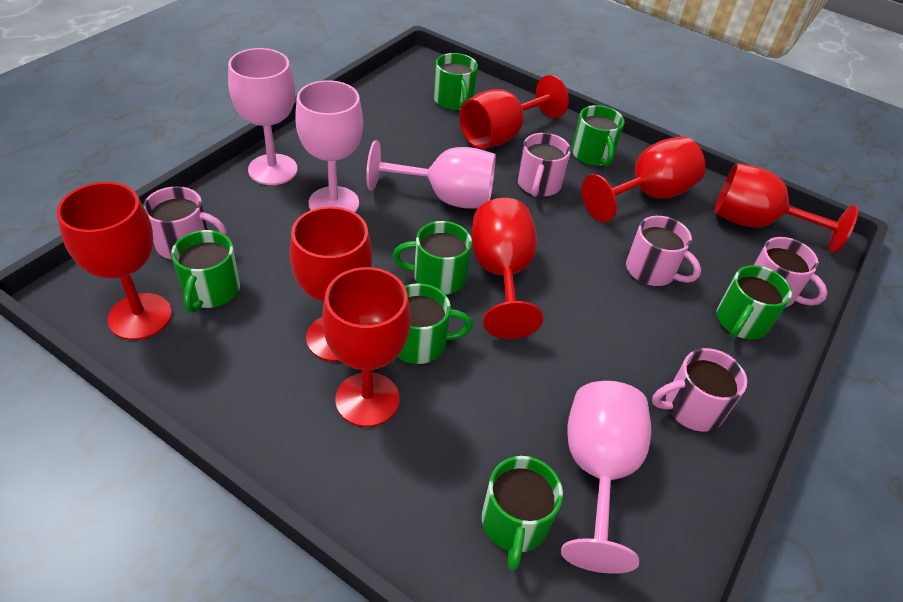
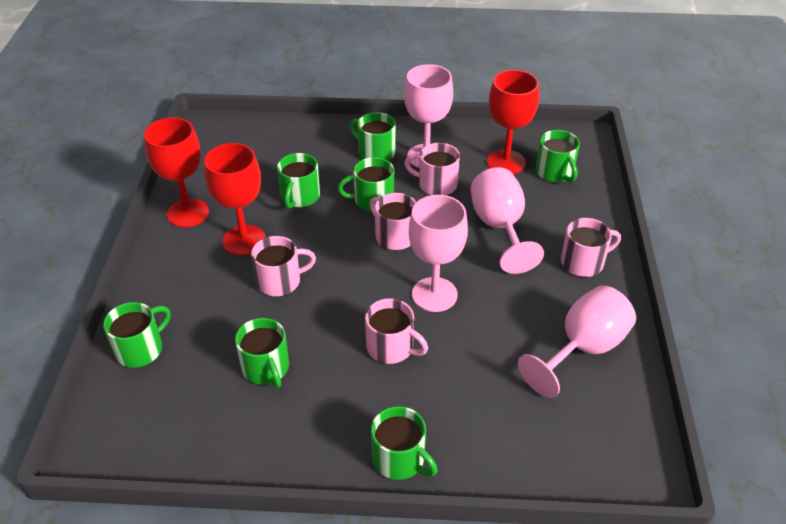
red goblet: 7 -> 3

